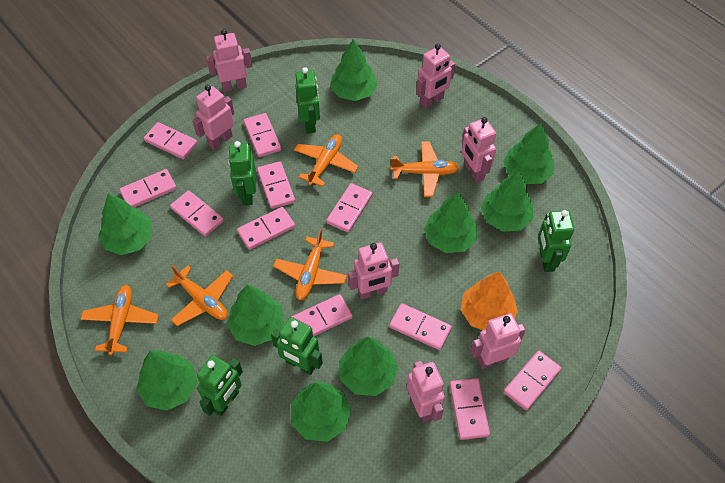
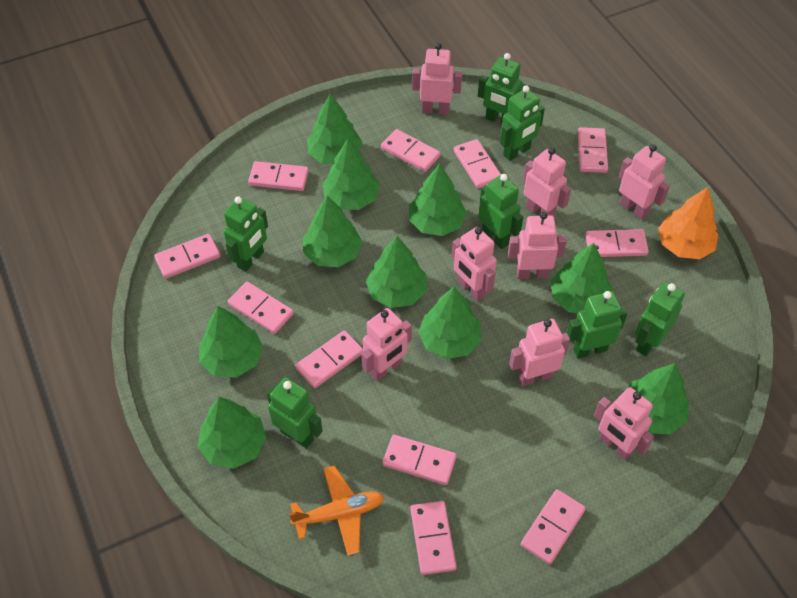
green robot: 5 -> 7
green tree: 9 -> 10
orange plane: 5 -> 1
pink robot: 7 -> 8

